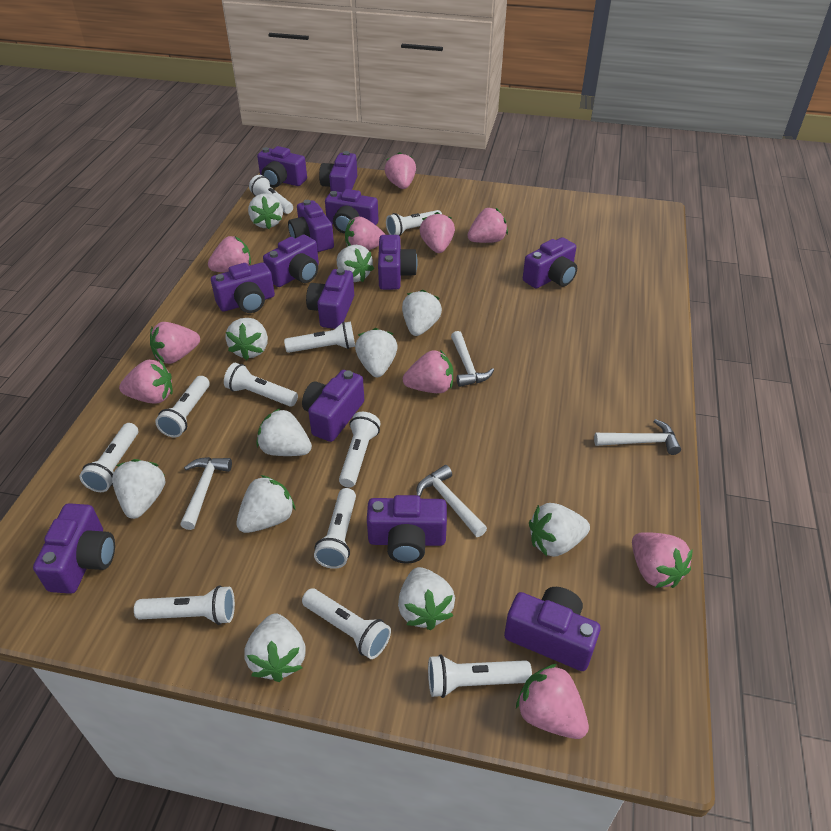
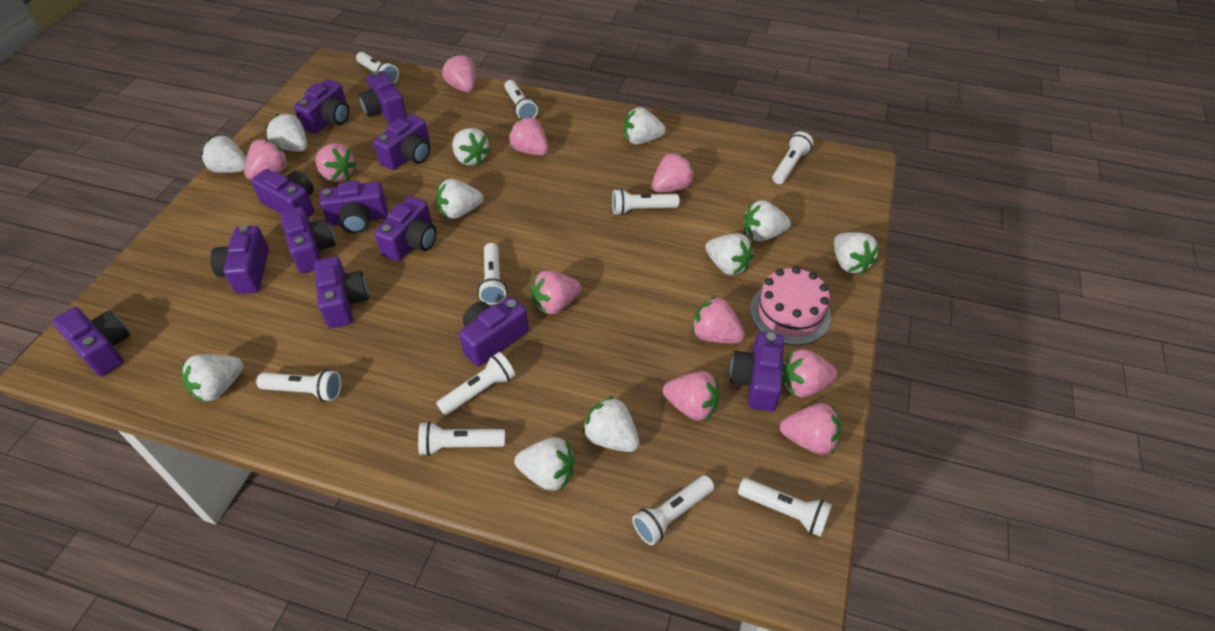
pink cake: 0 -> 1
purple camera: 13 -> 12
white flashlight: 11 -> 10
white hammer: 4 -> 0

